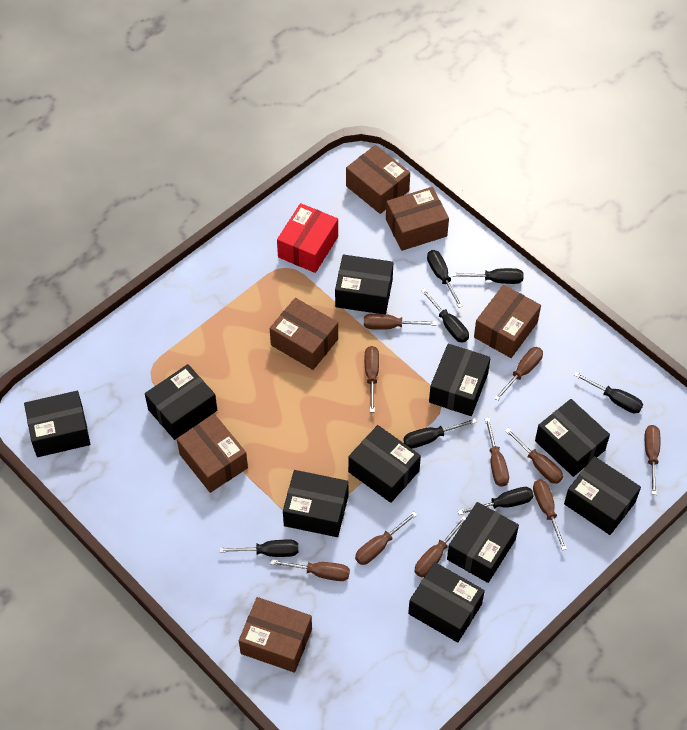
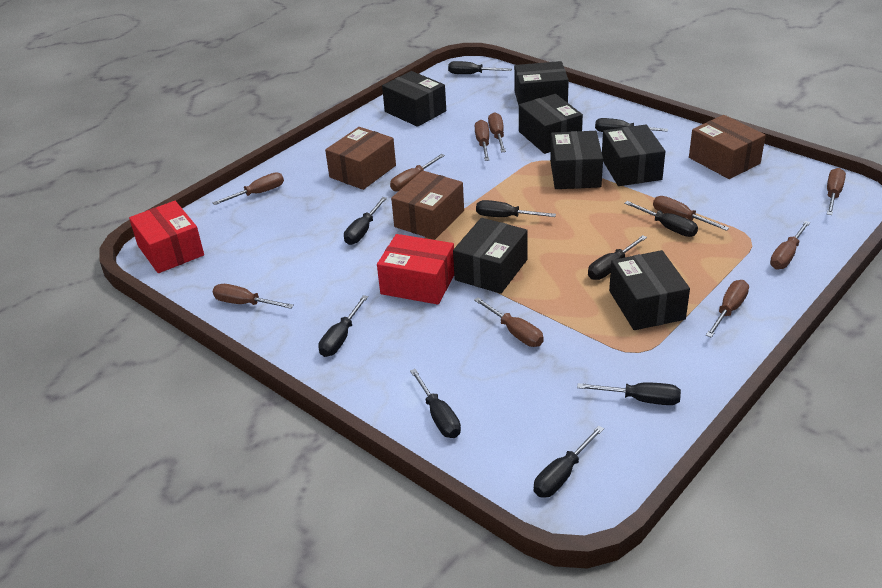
black box: 10 -> 7
black screwdriver: 7 -> 10
brown box: 6 -> 3
red box: 1 -> 2

